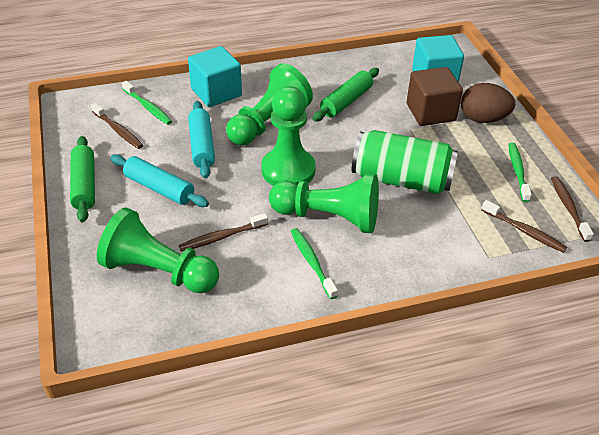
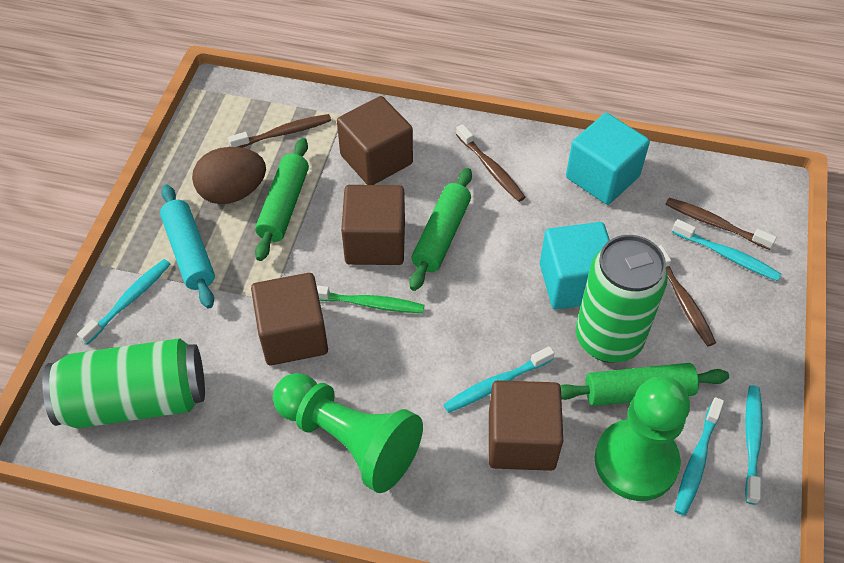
brown cube: 1 -> 4
green can: 1 -> 2
green pawn: 4 -> 2
green rolling pin: 2 -> 3
green toothbrush: 3 -> 1
turquoise rolling pin: 2 -> 1
turquoise toothbrush: 0 -> 5

